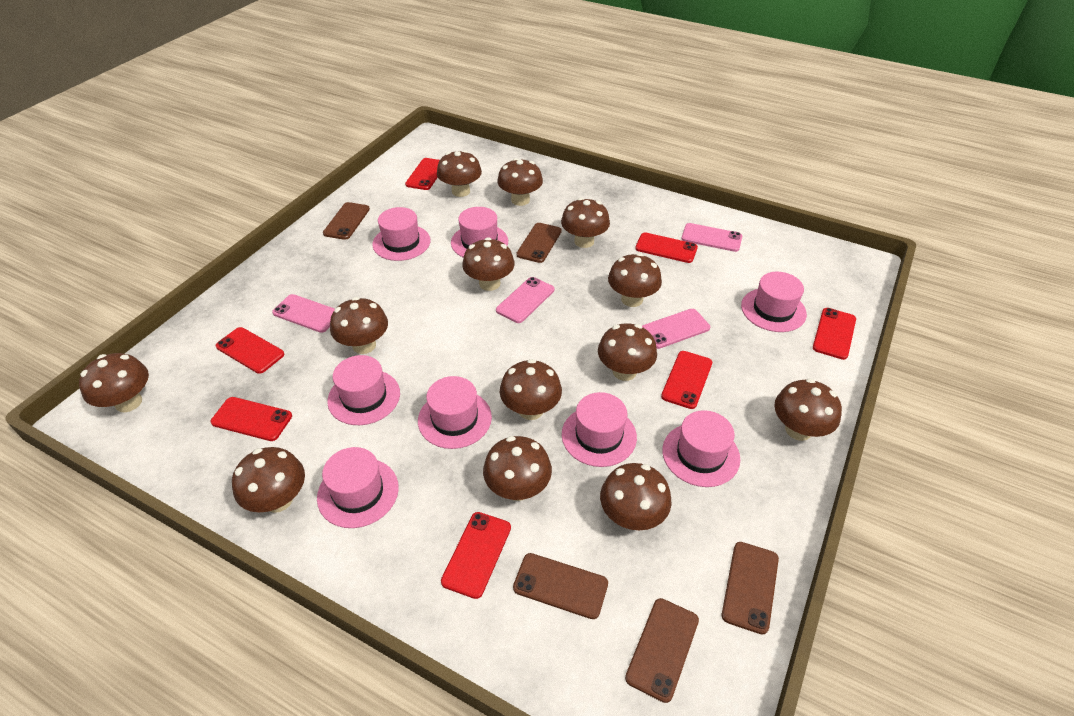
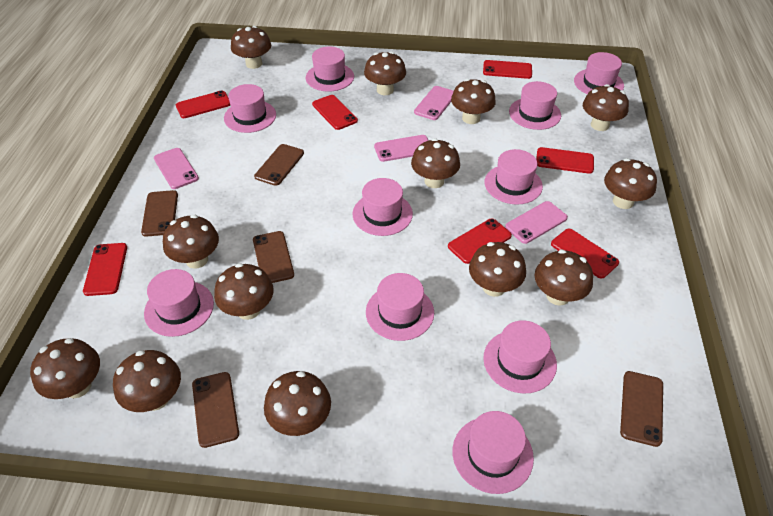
pink hat: 8 -> 10

